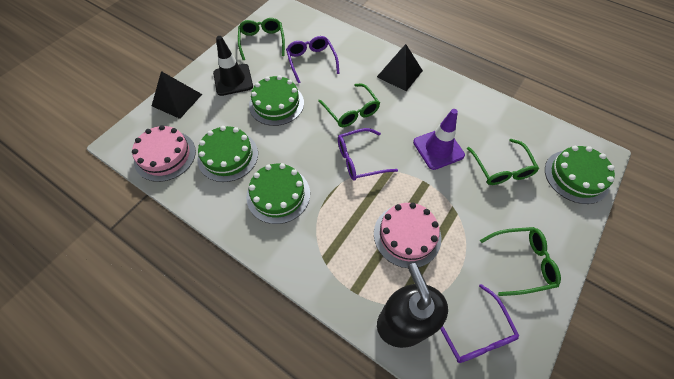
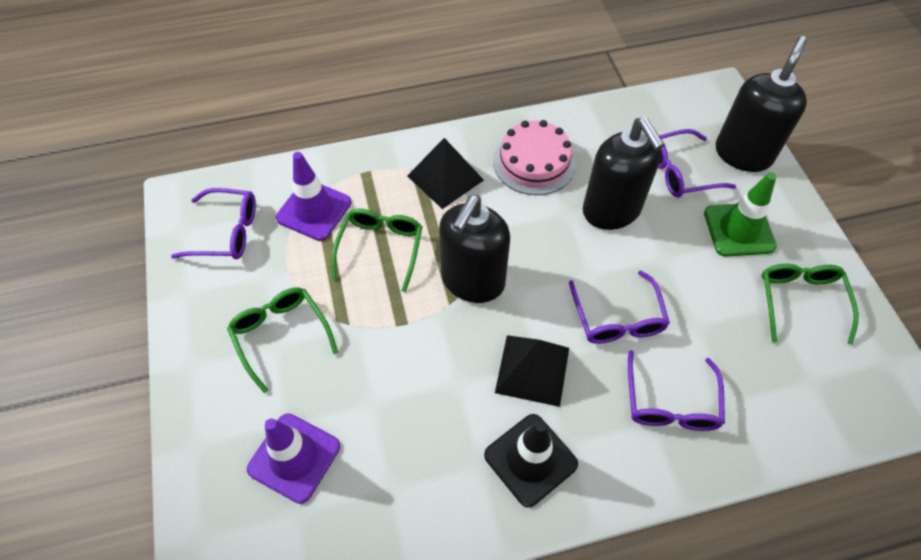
black soap dispenser: 1 -> 3
green cake: 4 -> 0
green glasses: 4 -> 3
green traffic cone: 0 -> 1
pink cake: 2 -> 1
purple glasses: 3 -> 4
purple traffic cone: 1 -> 2

